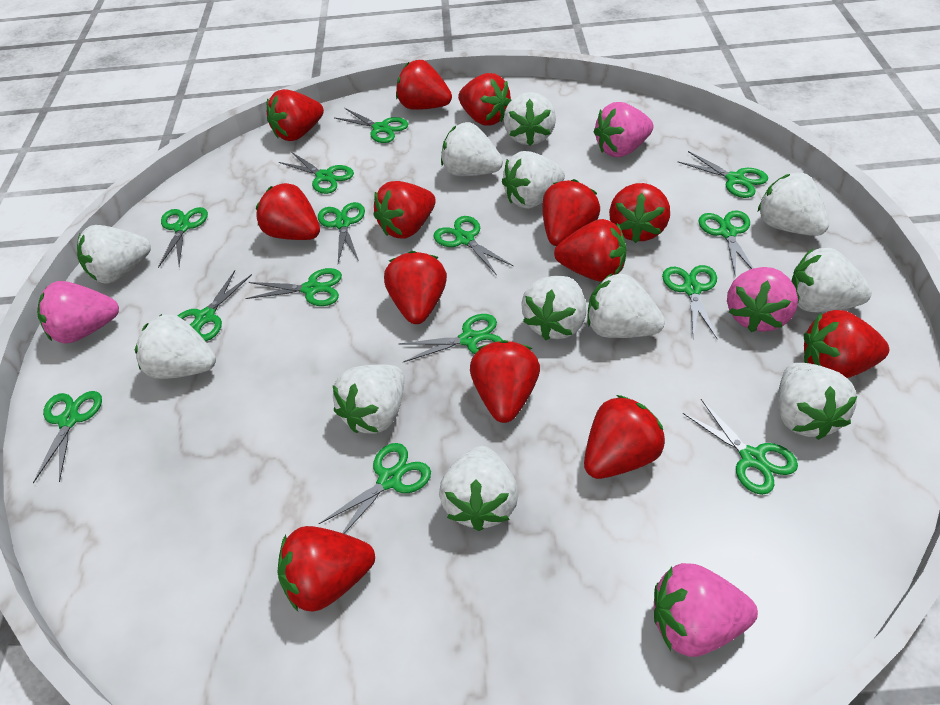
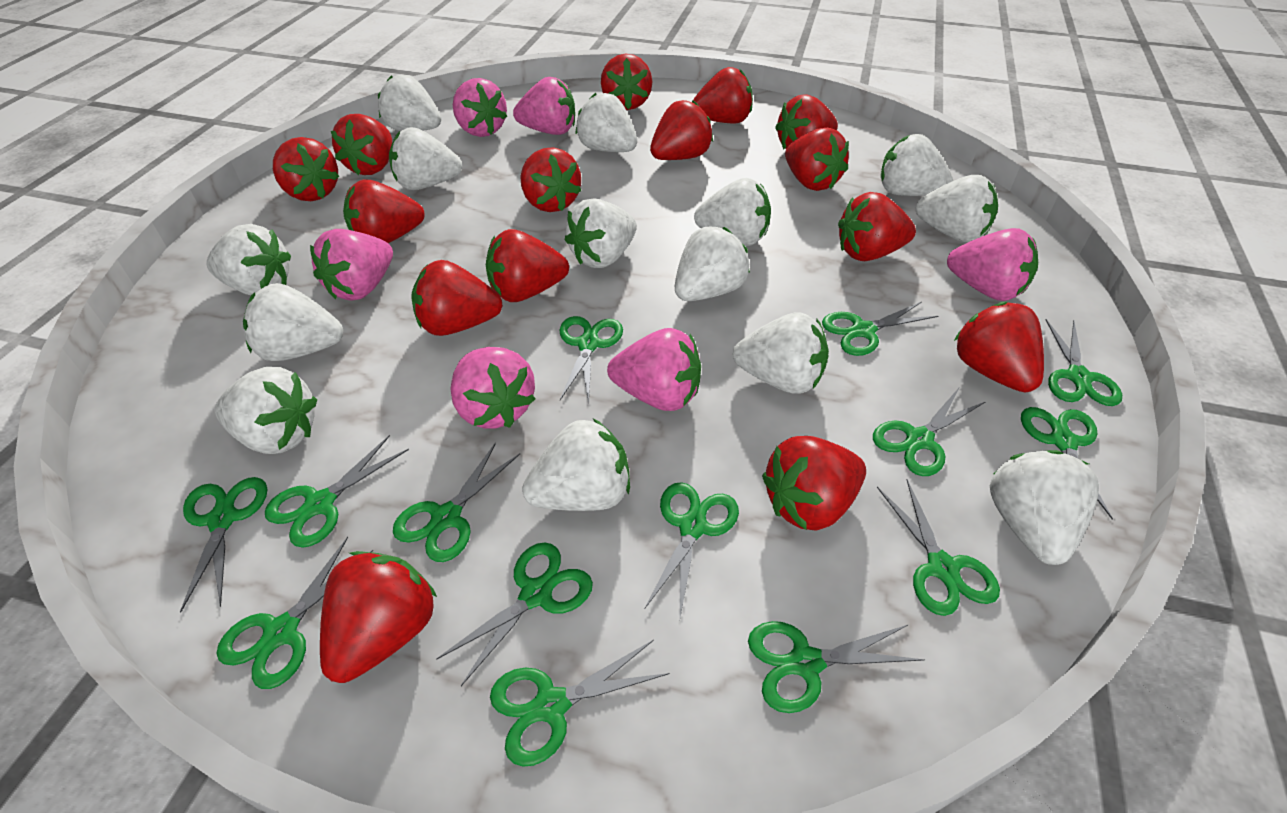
pink strawberry: 4 -> 6
red strawberry: 13 -> 15
white strawberry: 12 -> 14

